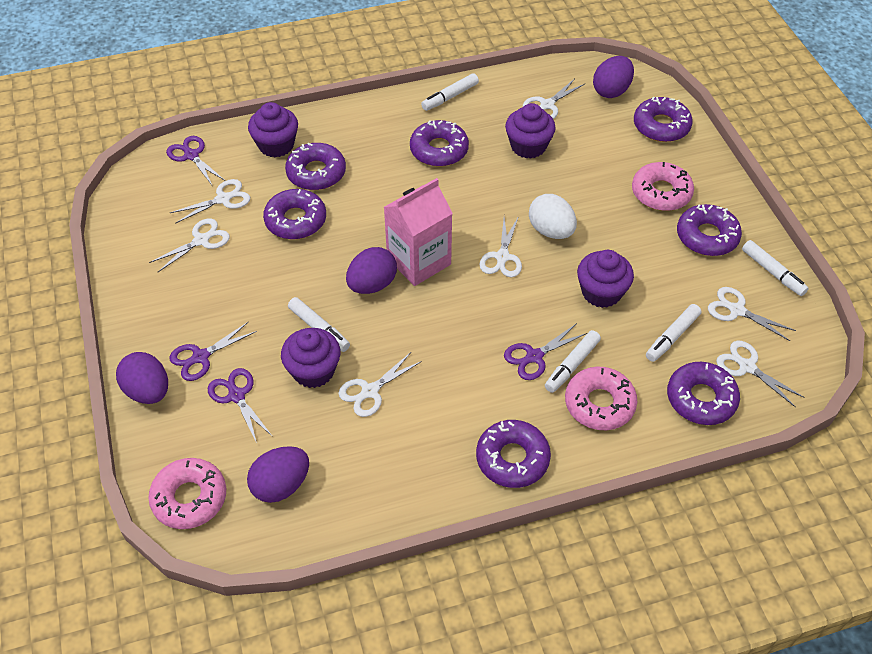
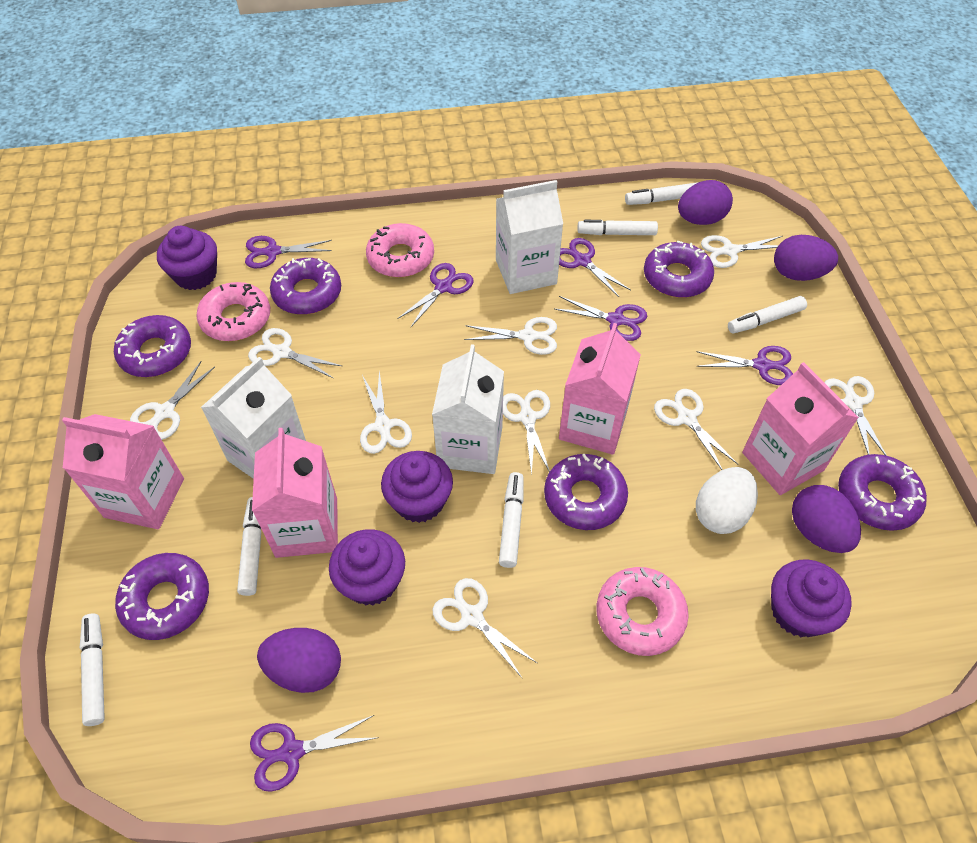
pink carton: 1 -> 4
purple donut: 7 -> 6
purple scissors: 4 -> 6
white carton: 0 -> 3
white marker: 5 -> 6
white scissors: 7 -> 9

